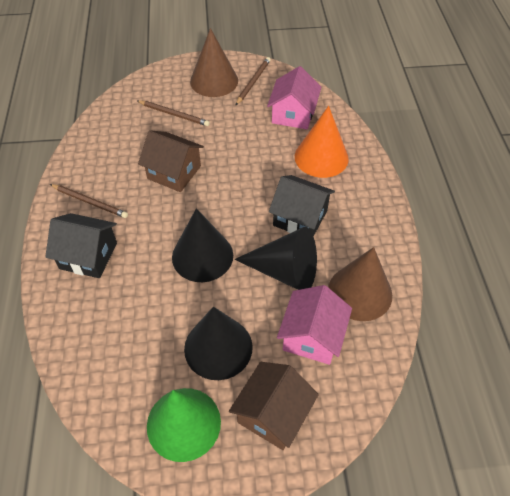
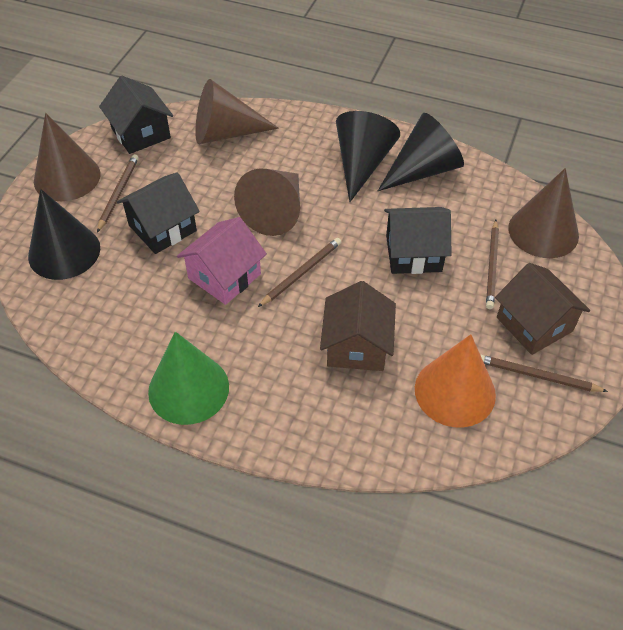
black house: 2 -> 3
brown cone: 2 -> 4
brown pencil: 3 -> 4
pink house: 2 -> 1

